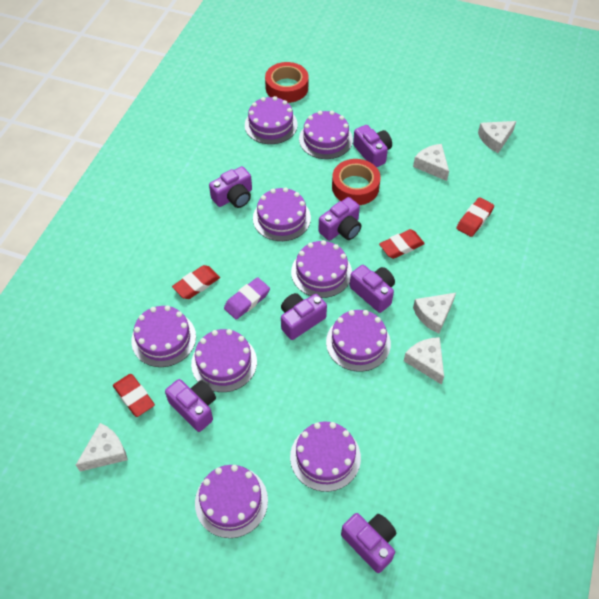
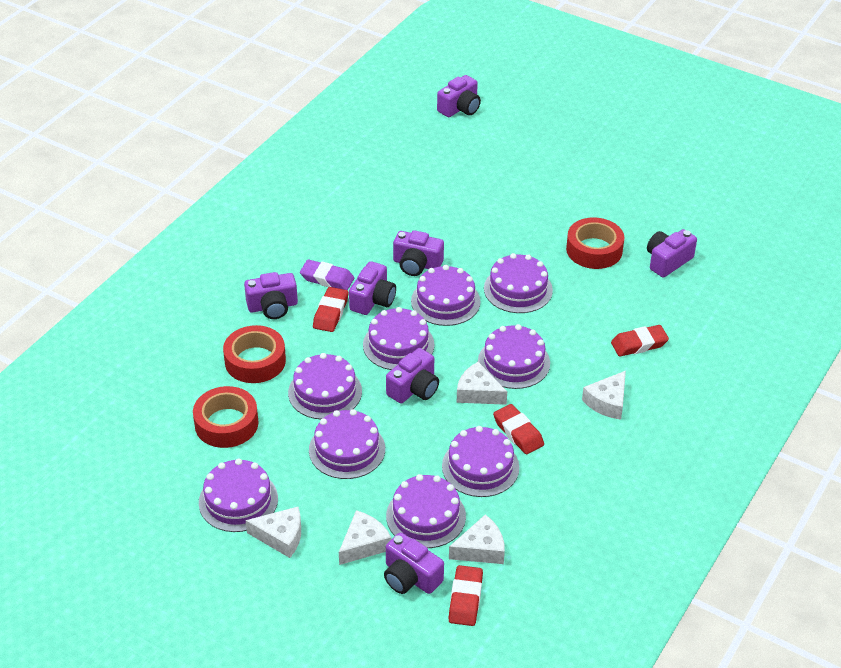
red tape: 2 -> 3

